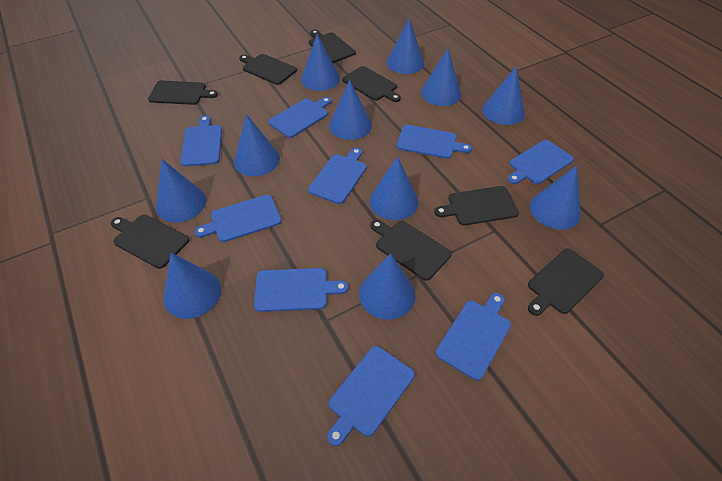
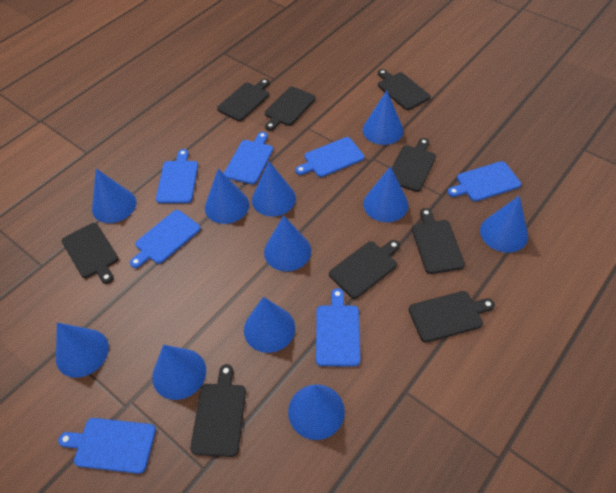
black cutting board: 8 -> 9
blue cutting board: 9 -> 7

